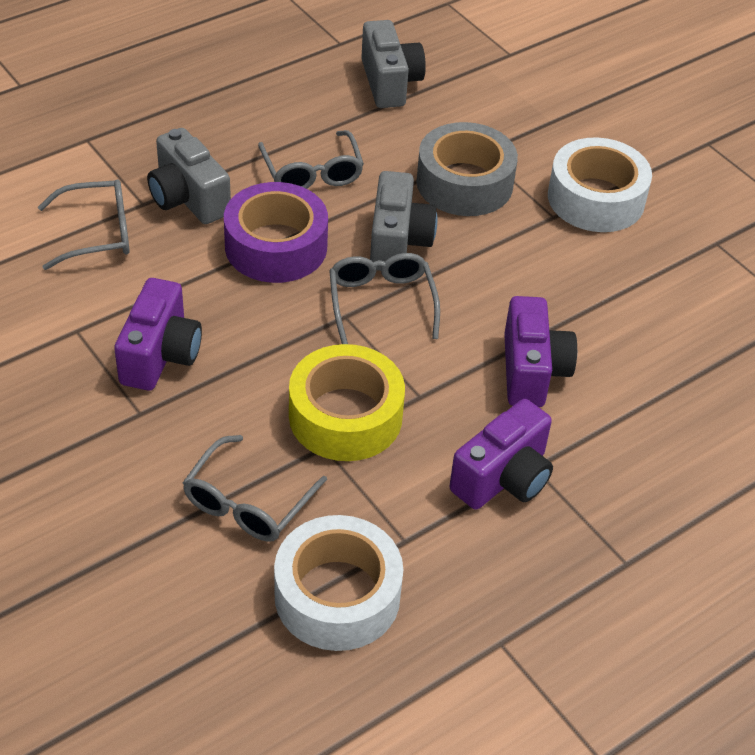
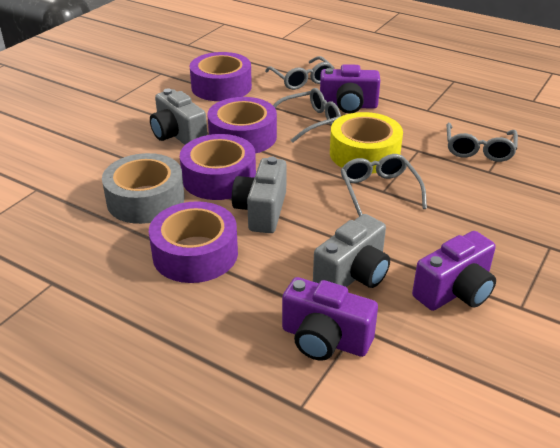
purple tape: 1 -> 4
white tape: 2 -> 0

